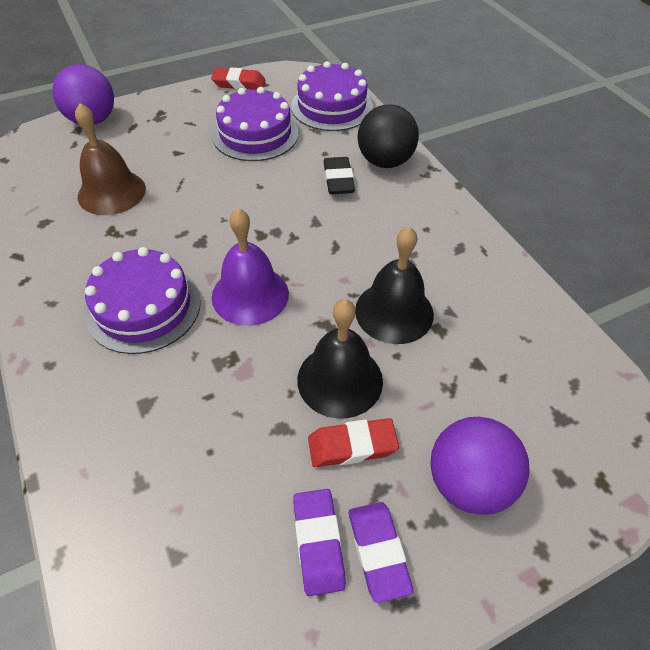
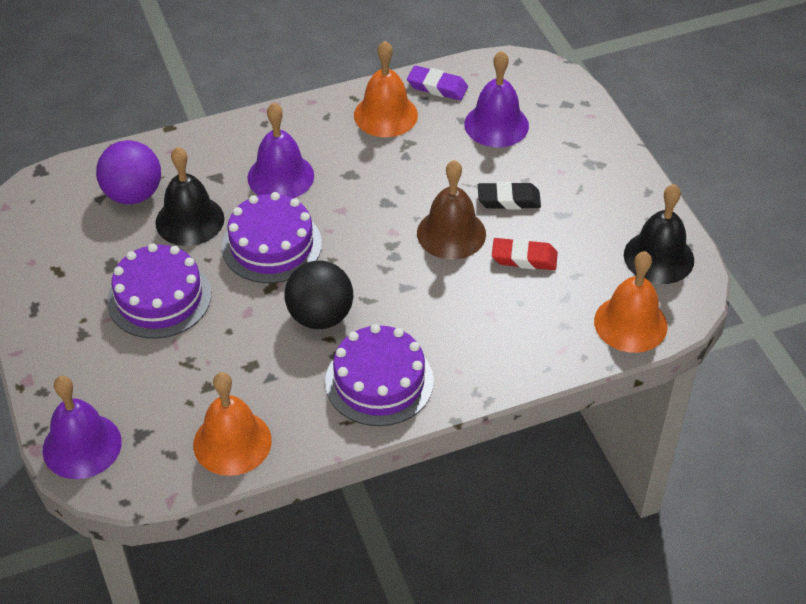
orange bell: 0 -> 3
purple ball: 2 -> 1
purple bell: 1 -> 3
purple eraser: 2 -> 1
red eraser: 2 -> 1

